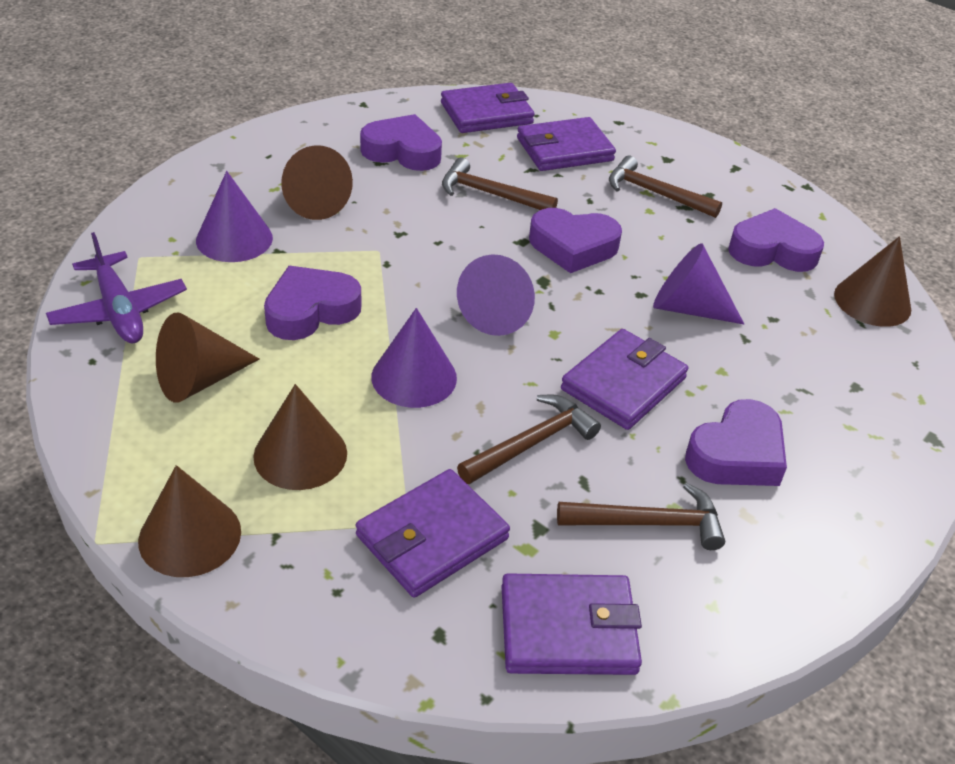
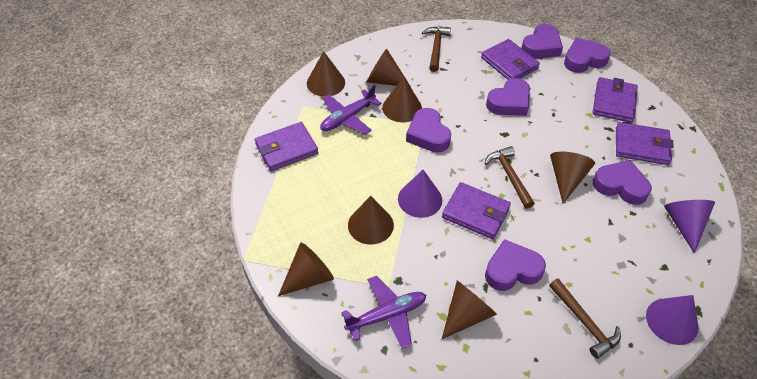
brown cone: 5 -> 7
brown hammer: 4 -> 3
purple cone: 4 -> 3
purple heart: 5 -> 6
purple plane: 1 -> 2

